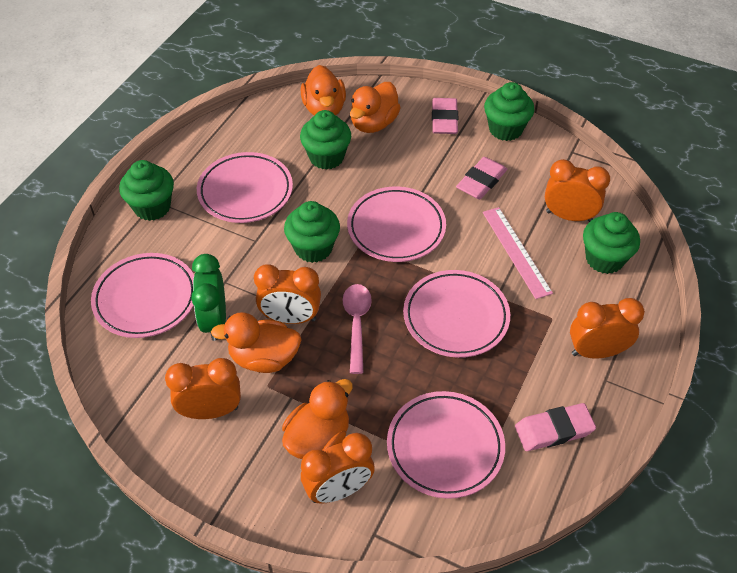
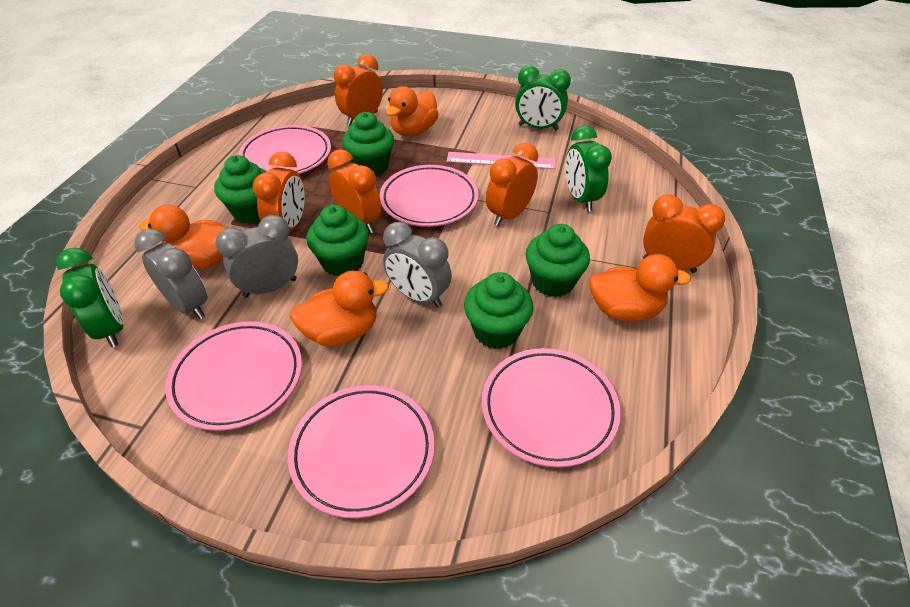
green clock: 1 -> 3
grey clock: 0 -> 3
pink eraser: 3 -> 0
pink spoon: 1 -> 0

